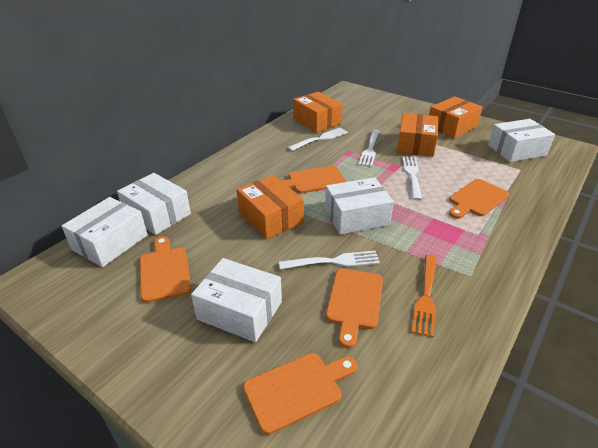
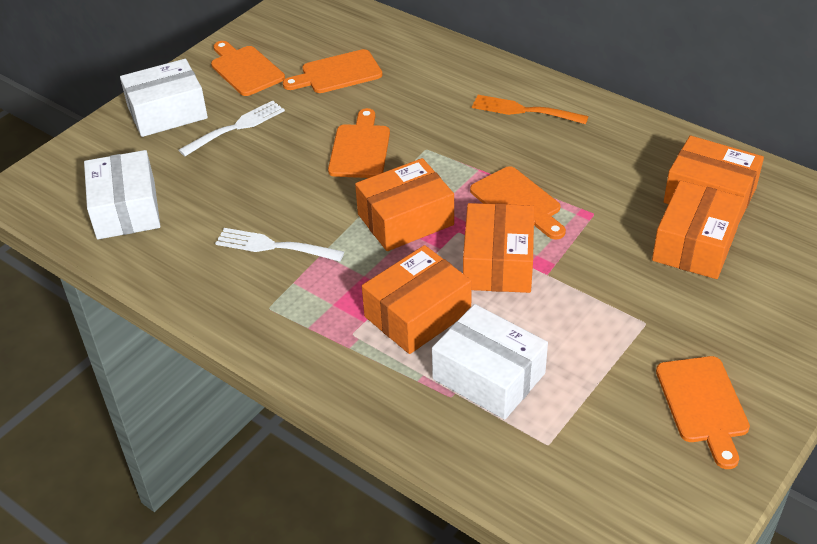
orange box: 4 -> 5
white box: 5 -> 3
white fork: 4 -> 2

